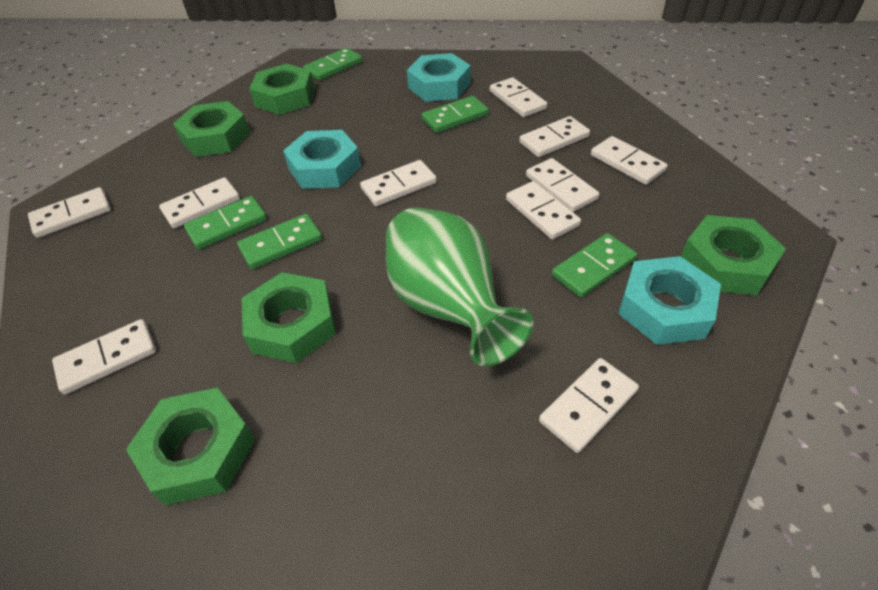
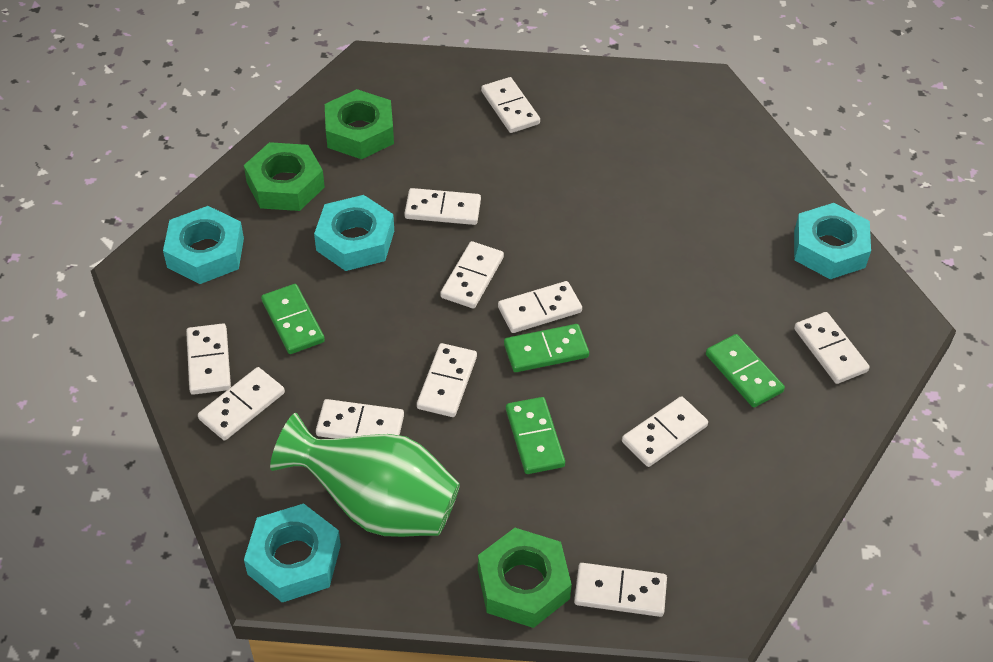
green domino: 5 -> 4
green nut: 5 -> 3
turquoise nut: 3 -> 4
white domino: 10 -> 11

